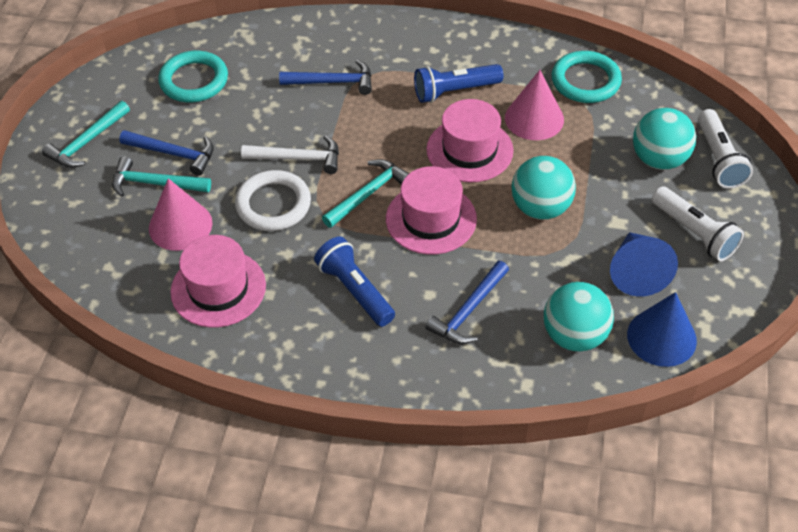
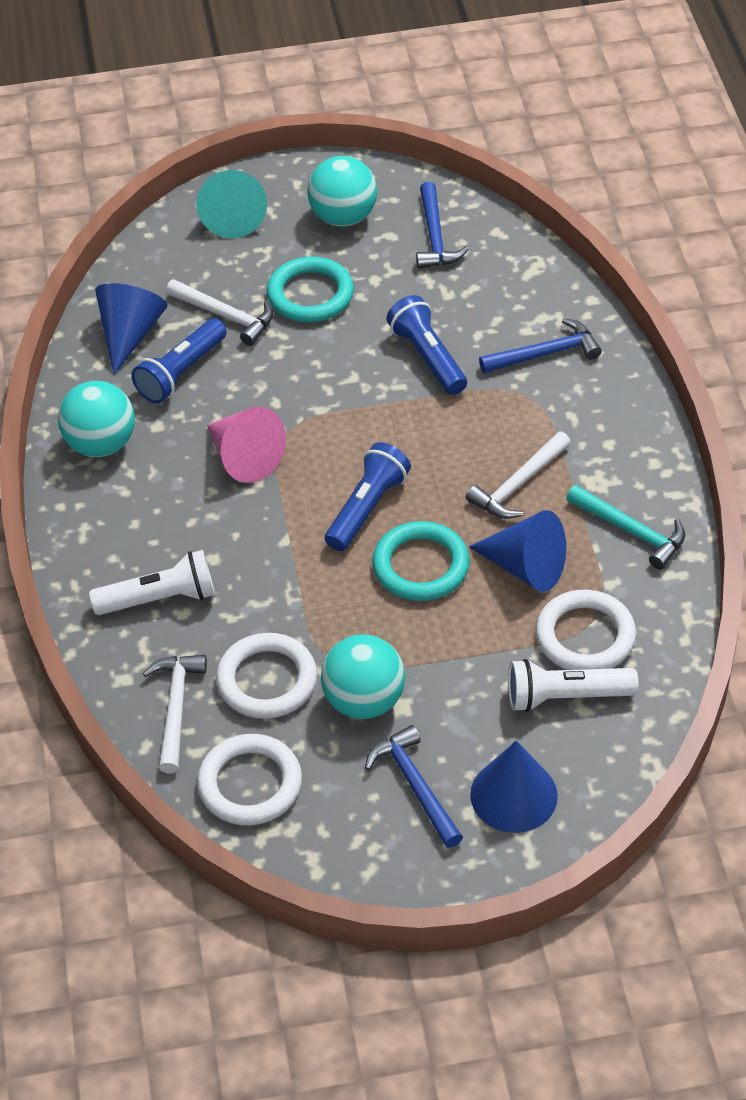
blue cone: 2 -> 3
blue flashlight: 2 -> 3
pink cone: 2 -> 1
pink hat: 3 -> 0
turquoise cone: 0 -> 1
turquoise hammer: 3 -> 1
white hammer: 1 -> 3
white ring: 1 -> 3

